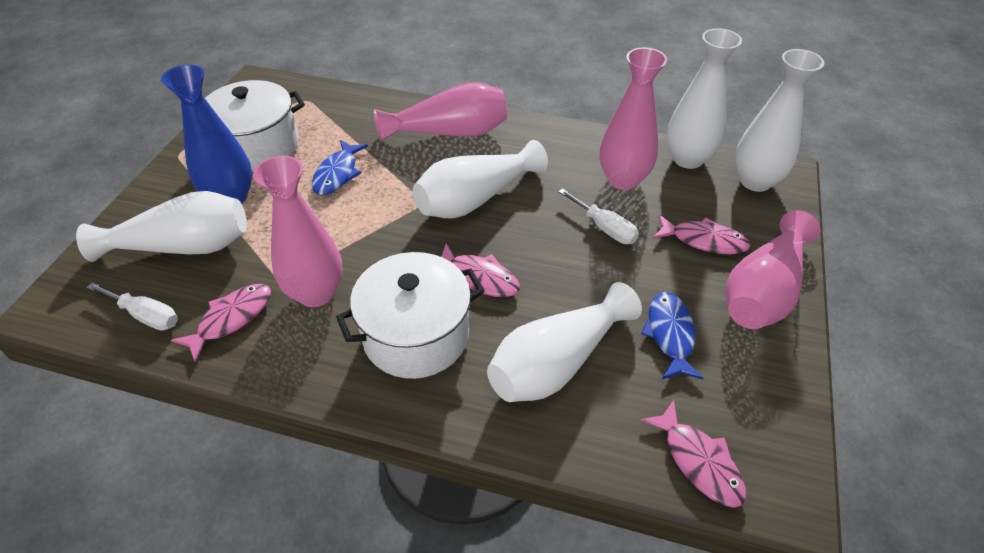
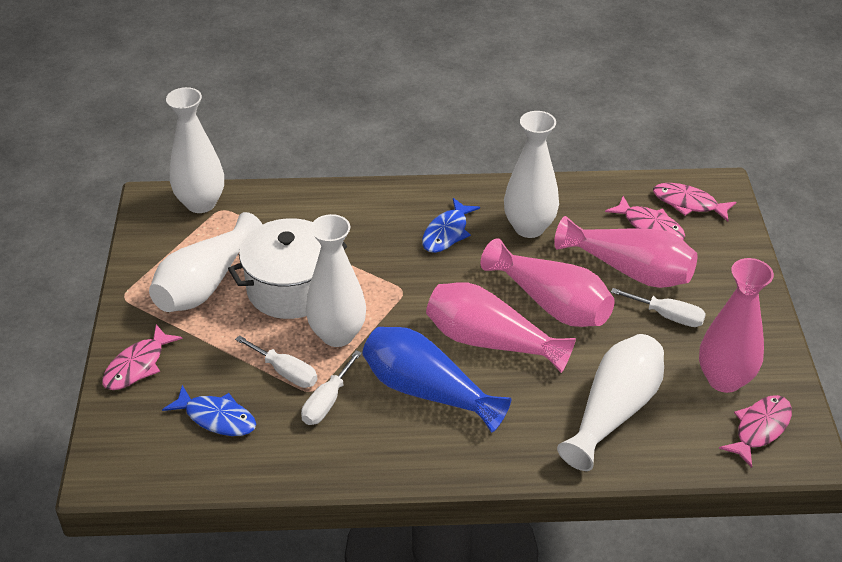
white pot: 2 -> 1
white screwdriver: 2 -> 3

